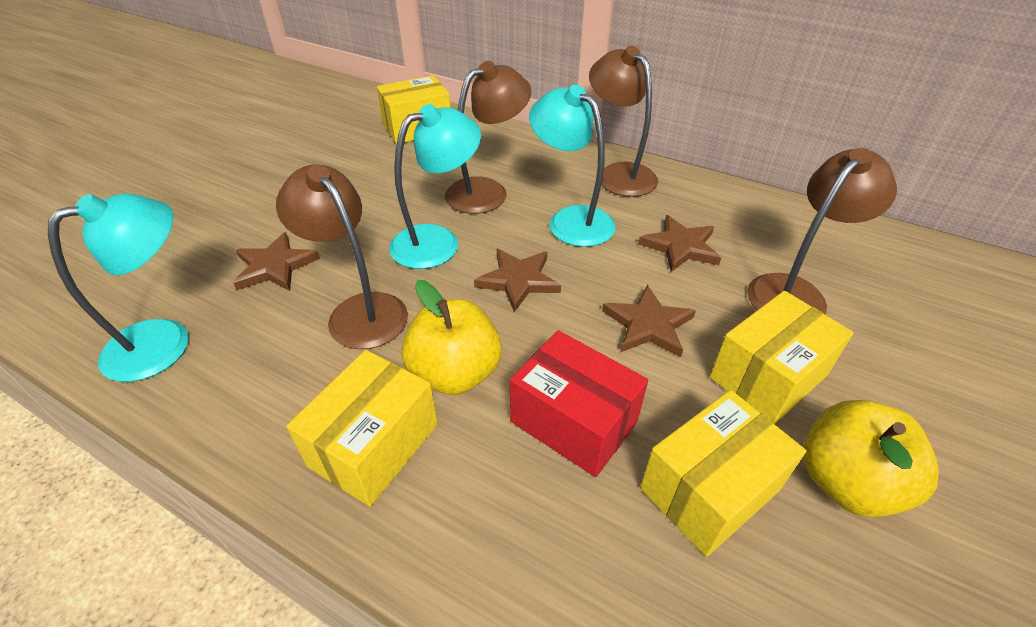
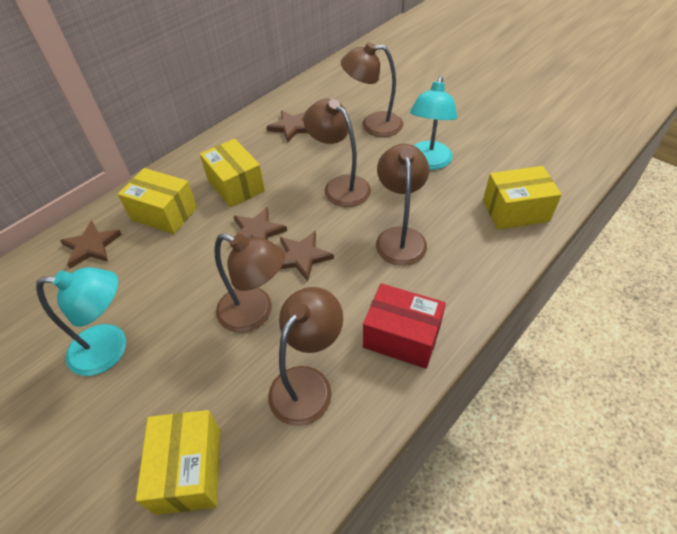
brown lamp: 4 -> 5
turquoise lamp: 3 -> 2
yellow apple: 2 -> 0

